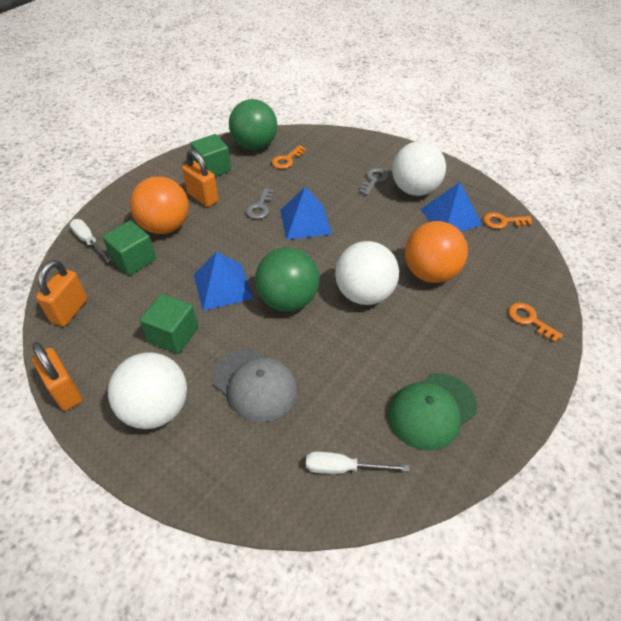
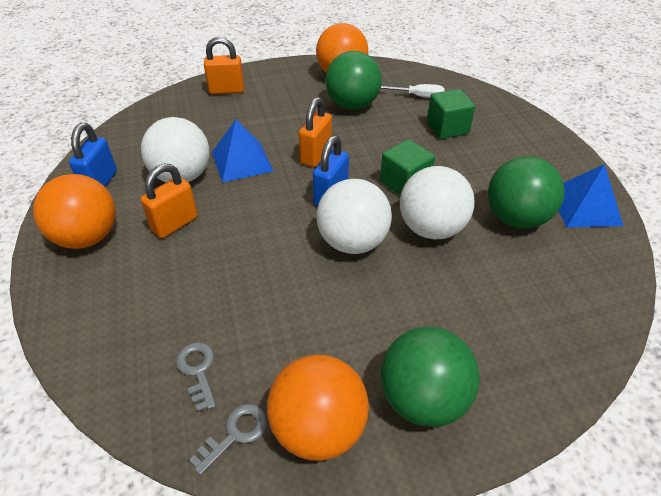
blue padlock: 0 -> 2
blue pyramid: 3 -> 2
green ball: 2 -> 3
green cap: 1 -> 0
green cube: 3 -> 2
grey cap: 1 -> 0
orange ball: 2 -> 3
orange key: 3 -> 0
white screwdriver: 2 -> 1

